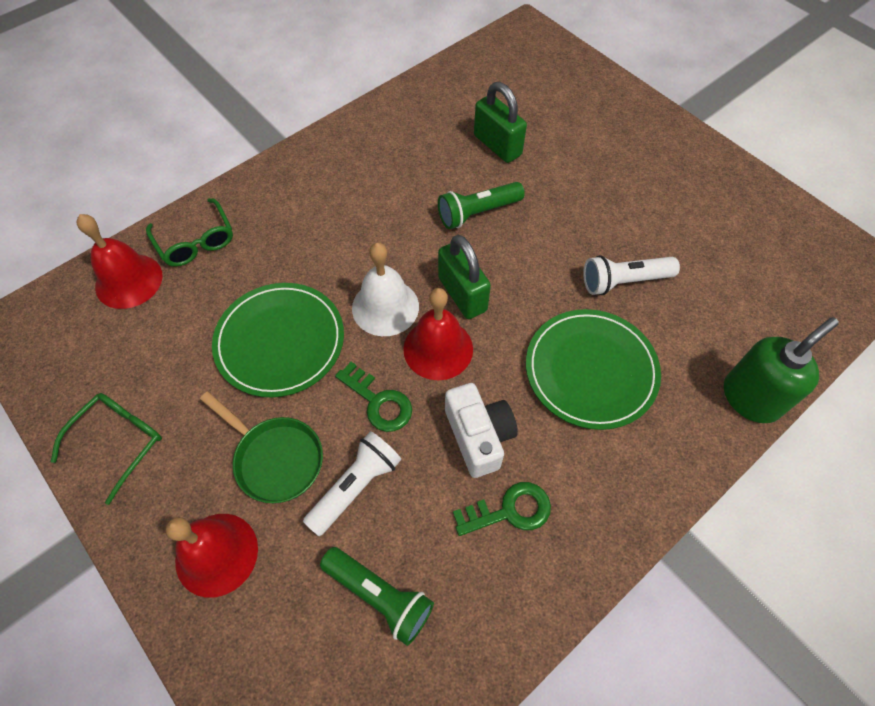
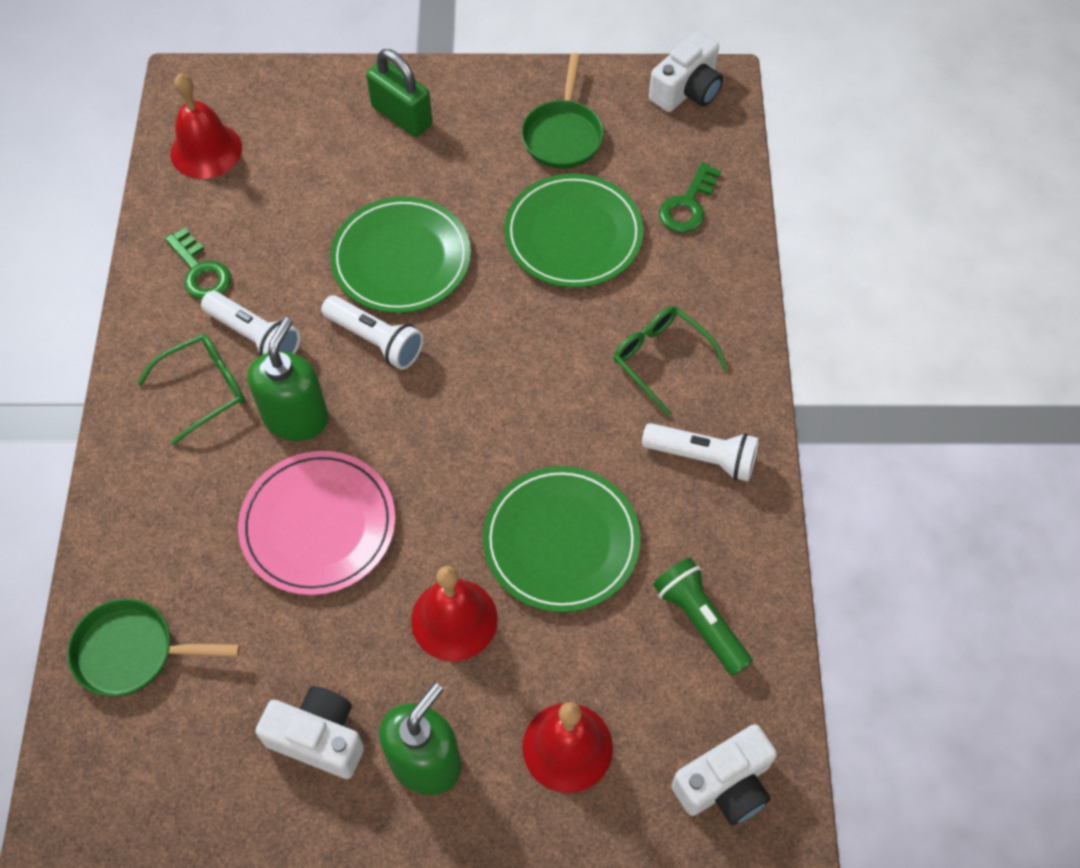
green flashlight: 2 -> 1
green padlock: 2 -> 1
green pan: 1 -> 2
green plate: 2 -> 3
green soap dispenser: 1 -> 2
pink plate: 0 -> 1
white bell: 1 -> 0
white camera: 1 -> 3
white flashlight: 2 -> 3

